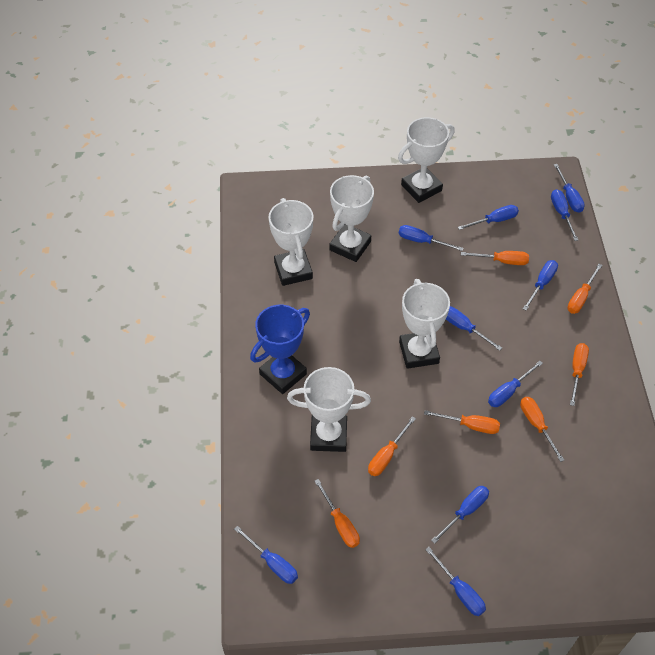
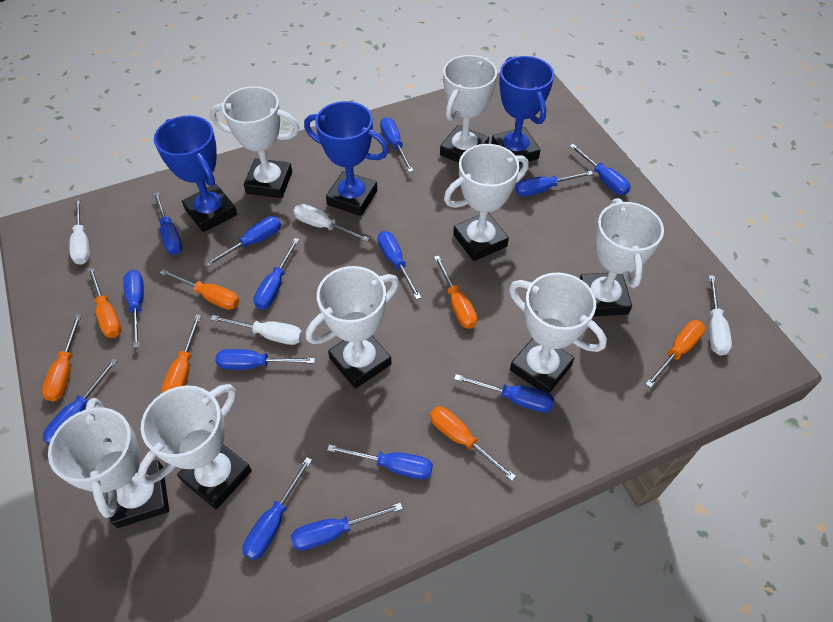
blue screwdriver: 10 -> 14
blue trophy: 1 -> 3
white screwdriver: 0 -> 4
white trophy: 5 -> 8

